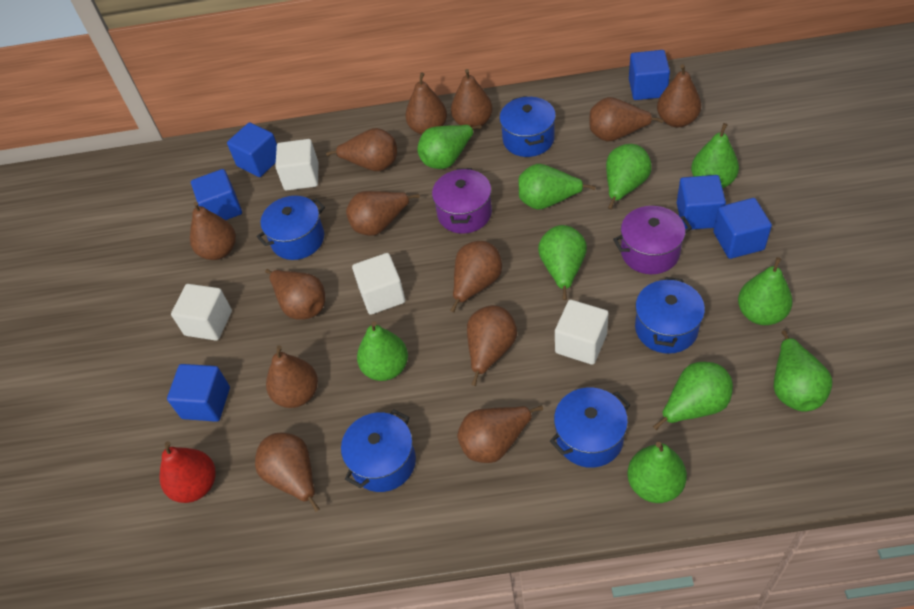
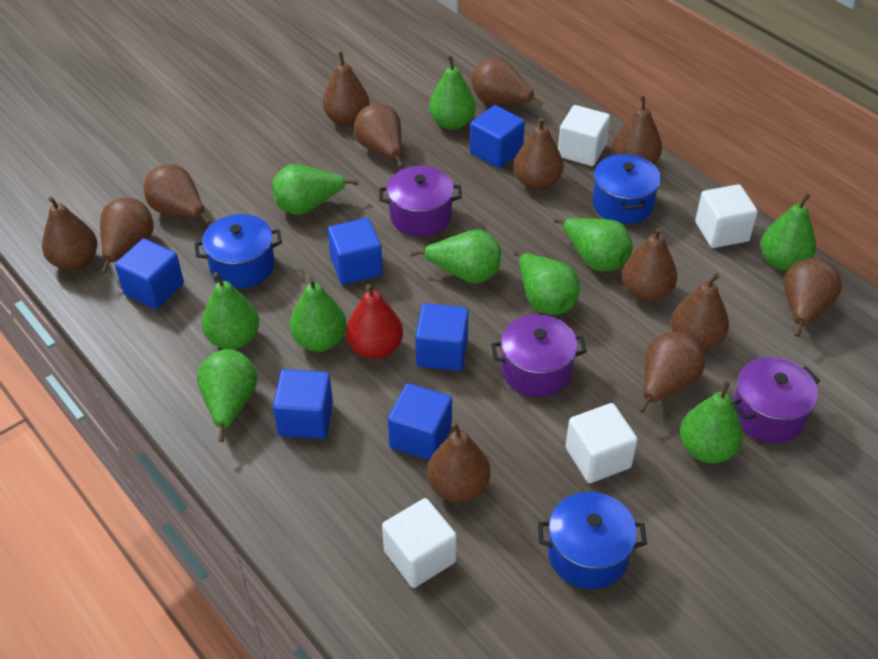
blue pot: 5 -> 3
purple pot: 2 -> 3

